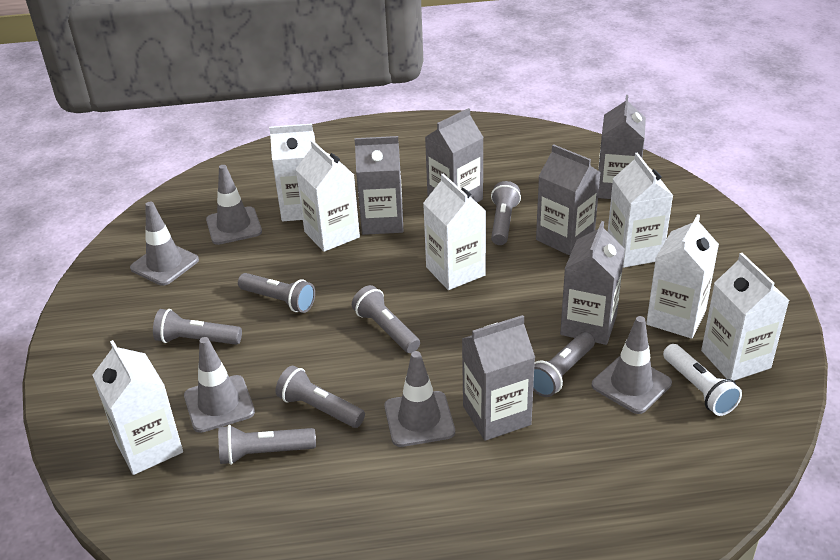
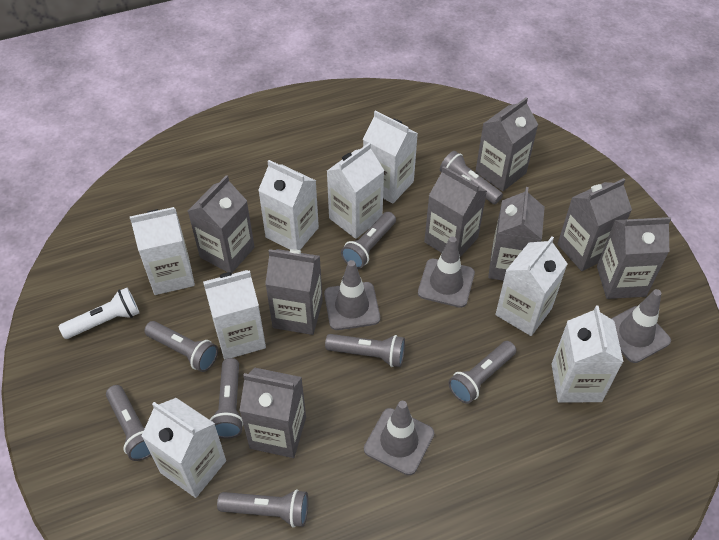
grey carton: 6 -> 8
grey flashlight: 7 -> 8
grey traffic cone: 5 -> 4
white carton: 7 -> 8

